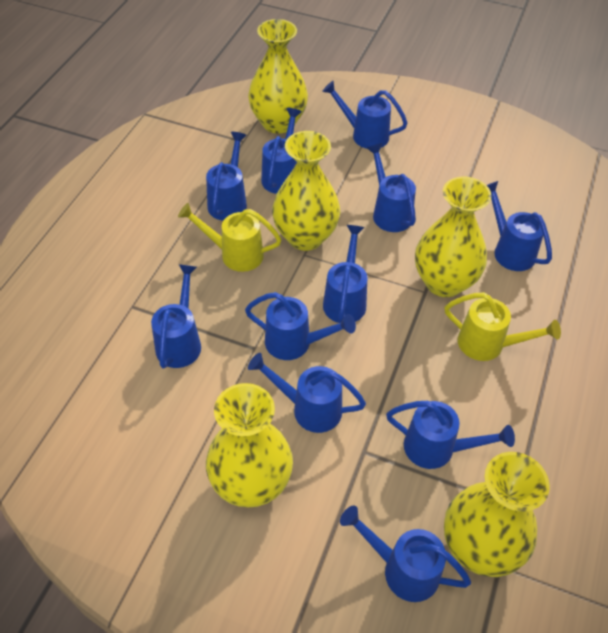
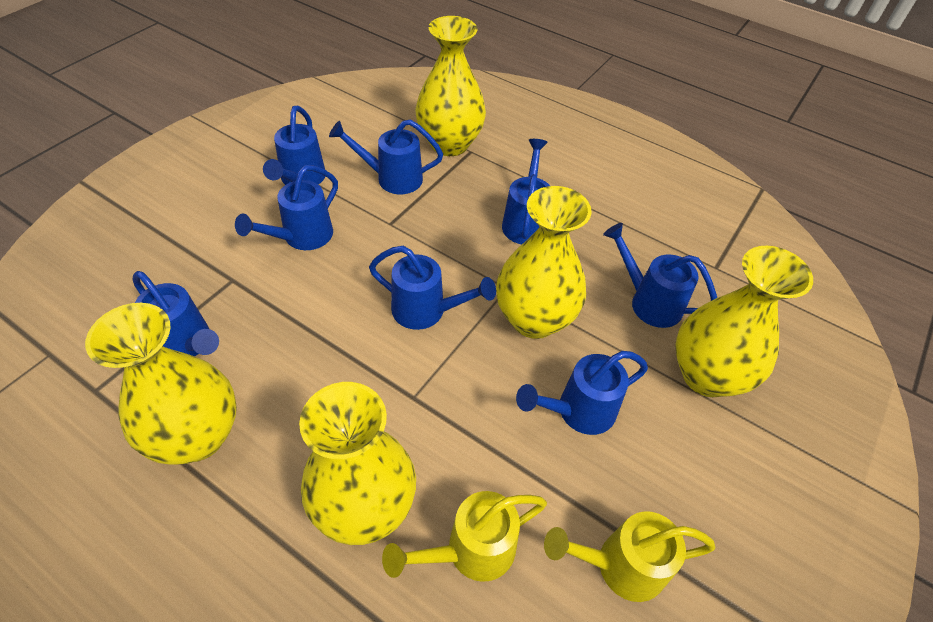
blue watering can: 11 -> 8

